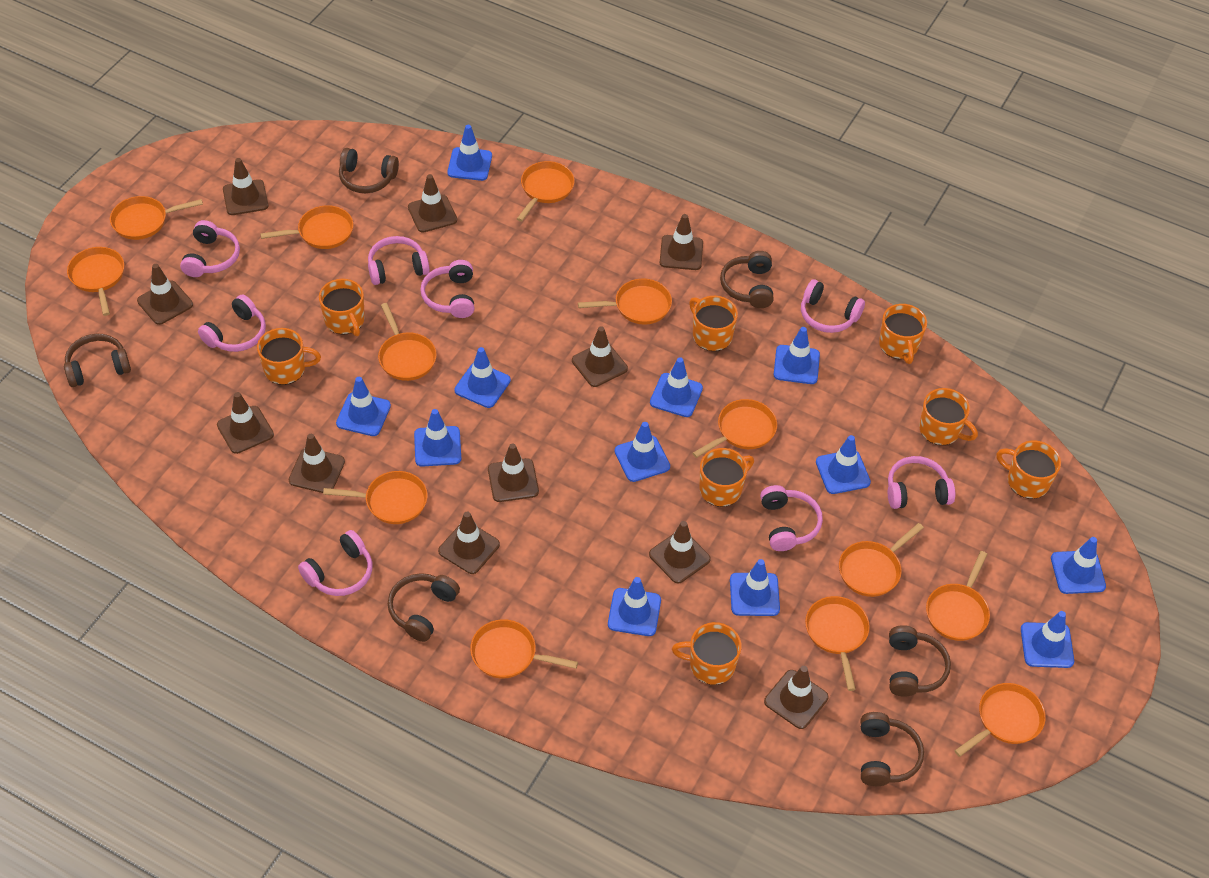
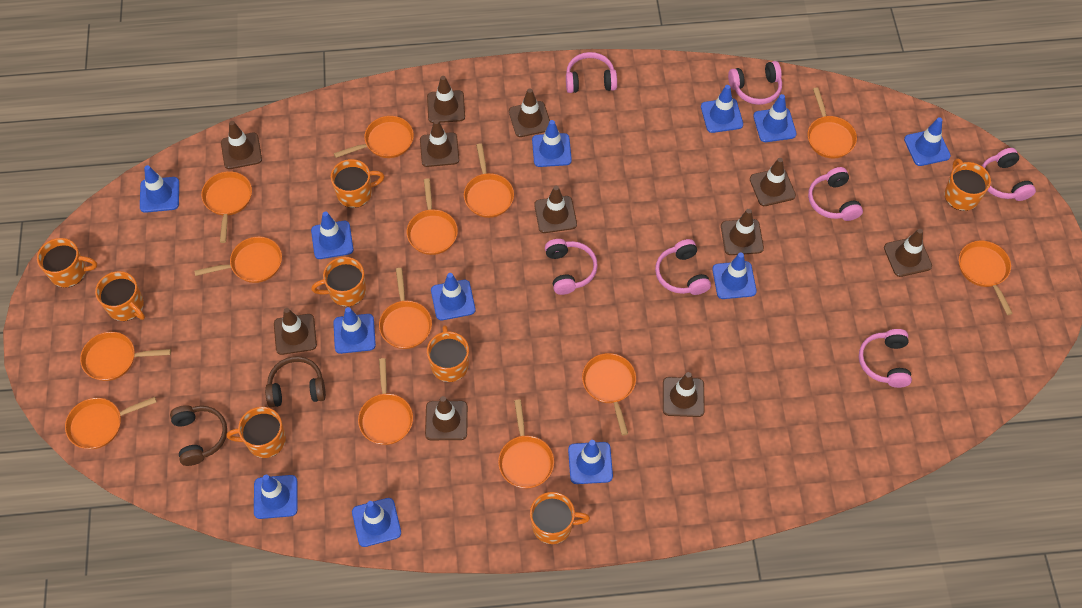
brown headphones: 6 -> 2
pink headphones: 8 -> 7

